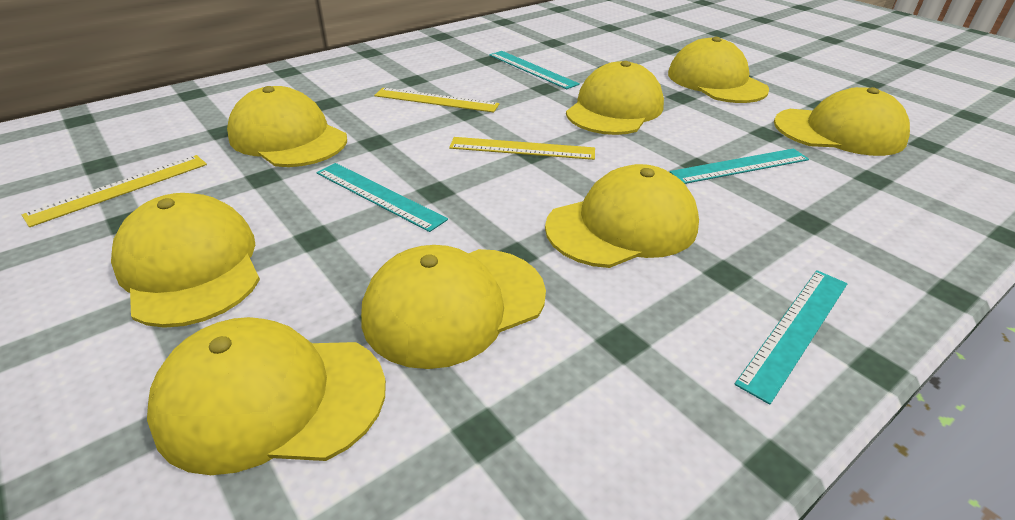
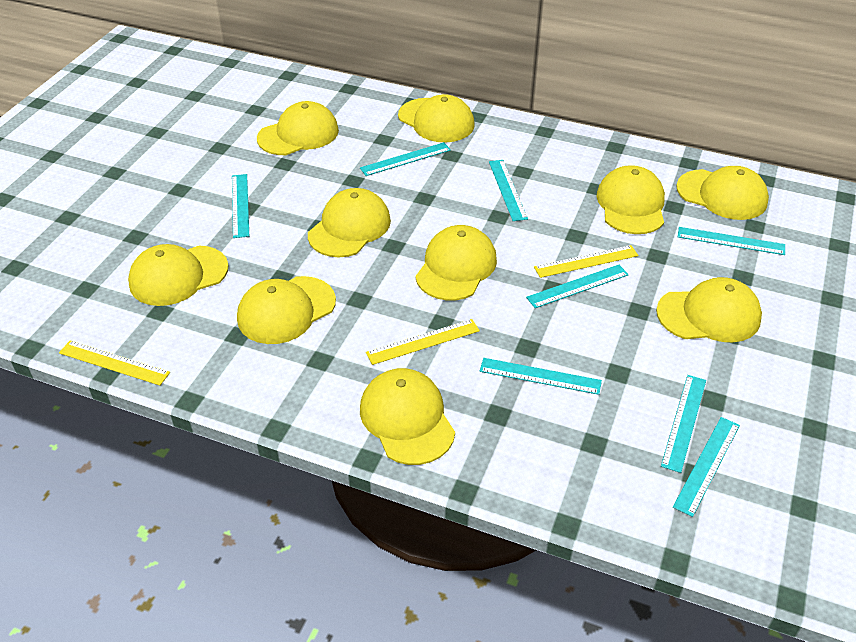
turquoise ruler: 4 -> 8
yellow cap: 8 -> 10

